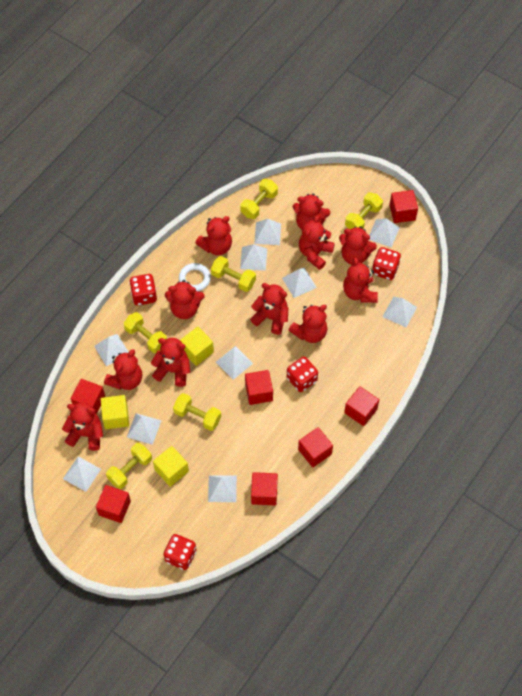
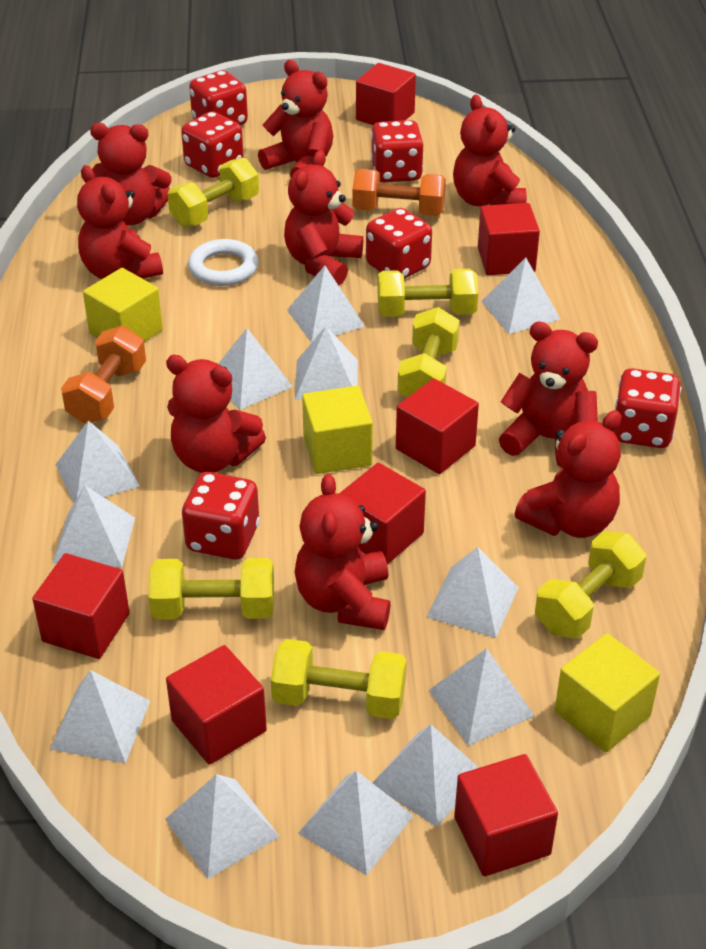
orange dumbbell: 0 -> 2
red dice: 4 -> 6
red teddy bear: 11 -> 9
white pyramid: 10 -> 12

